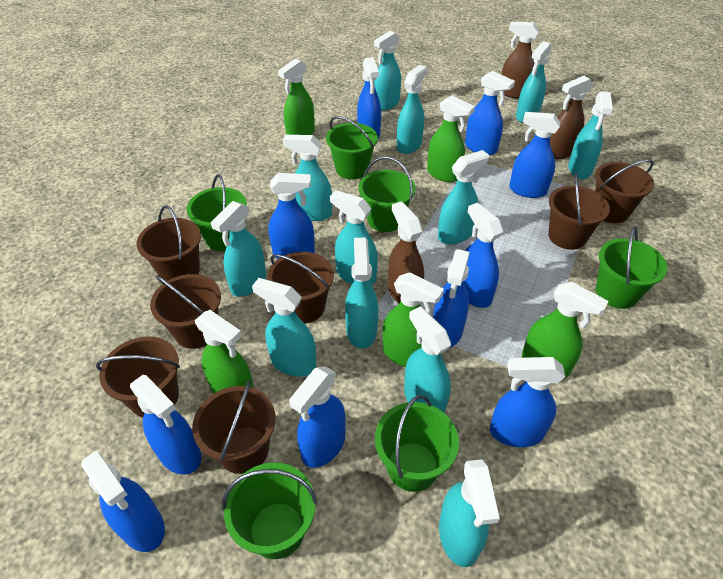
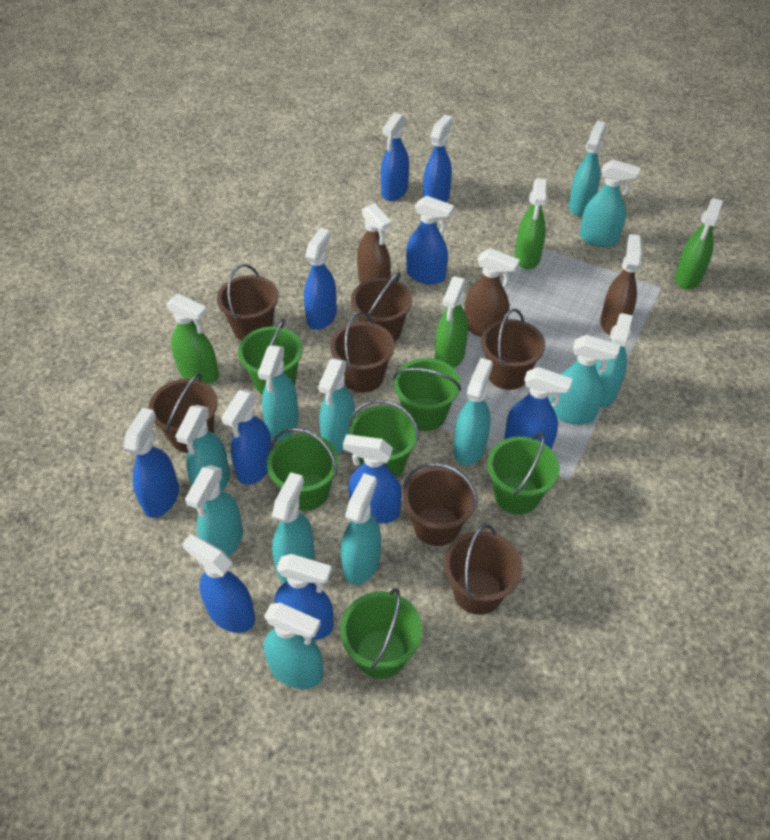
green spray bottle: 5 -> 4

